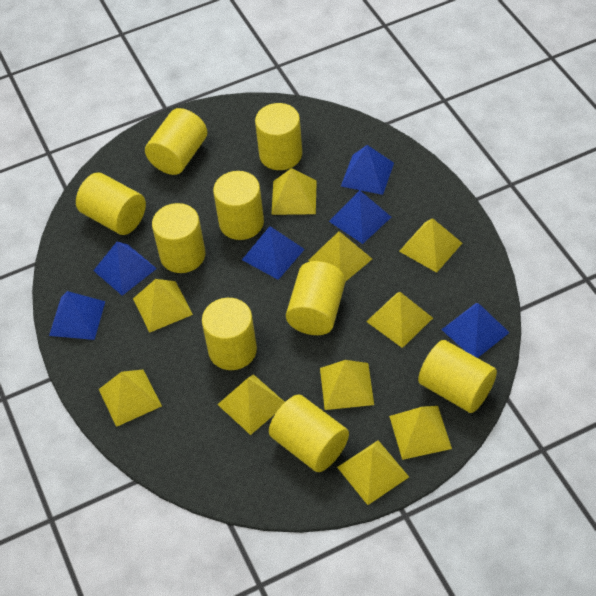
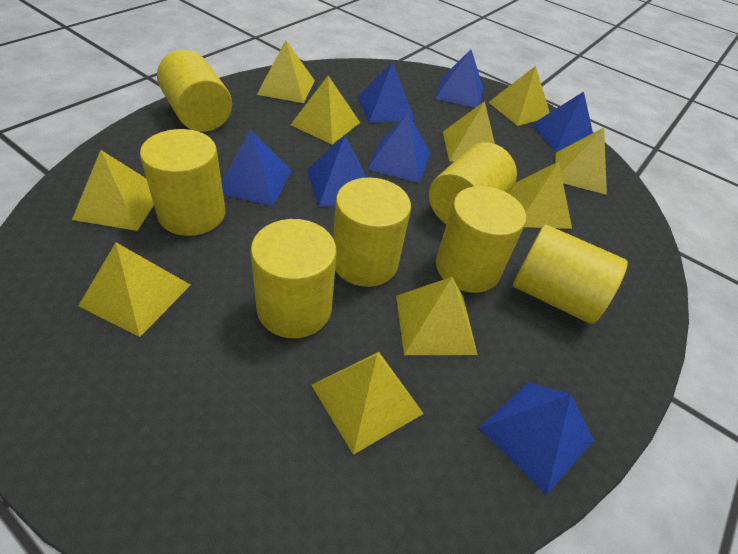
blue pyramid: 6 -> 7
yellow cylinder: 9 -> 7

